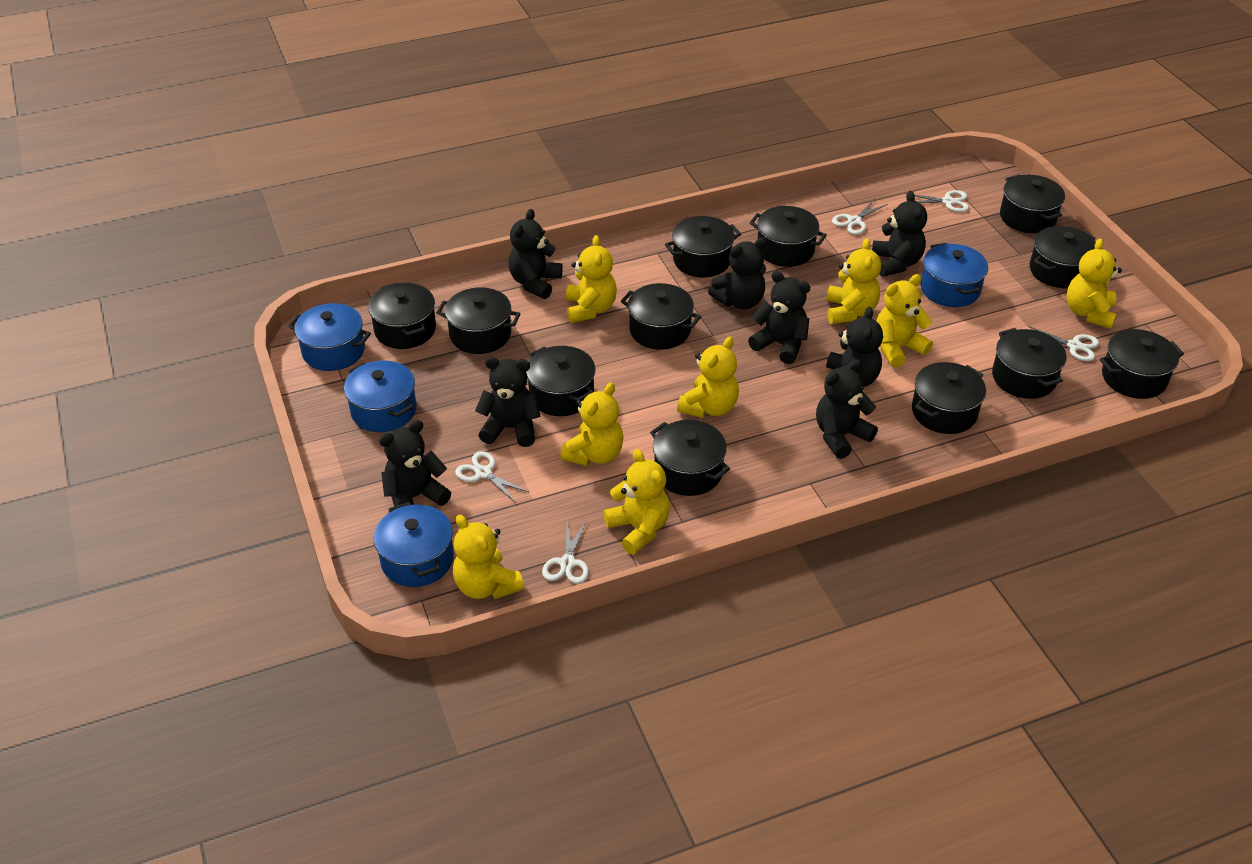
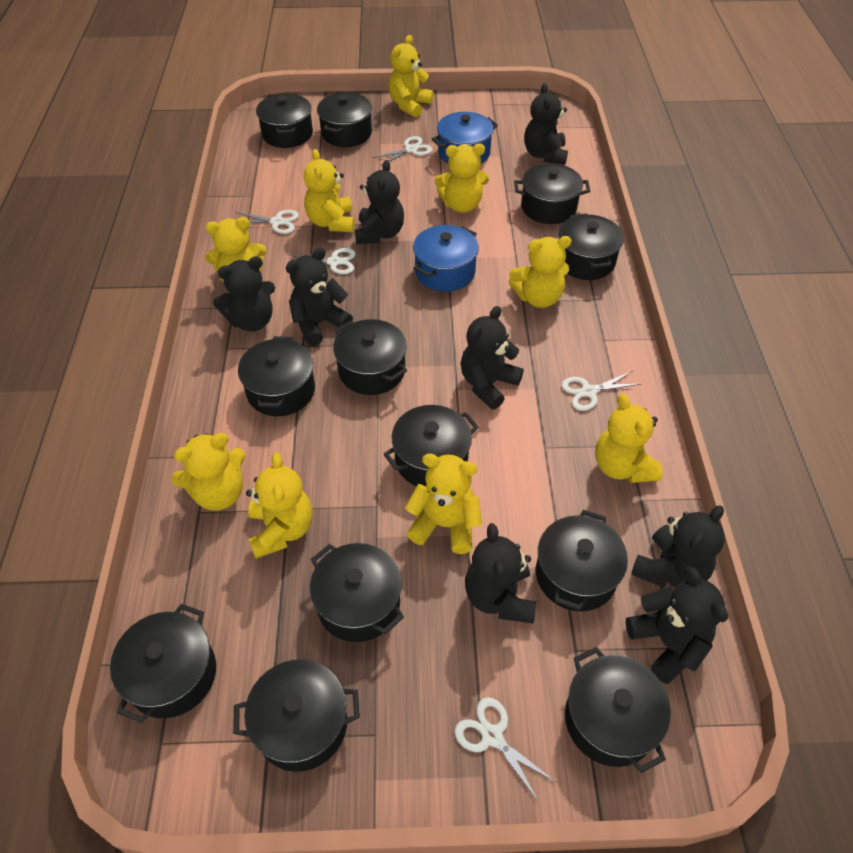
blue pot: 4 -> 2
yellow teddy bear: 8 -> 9

